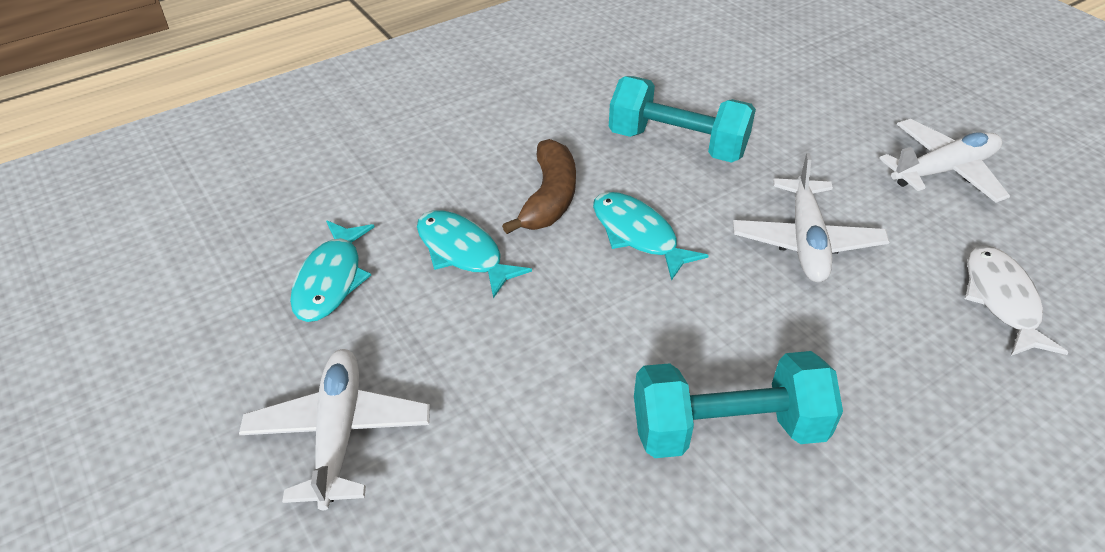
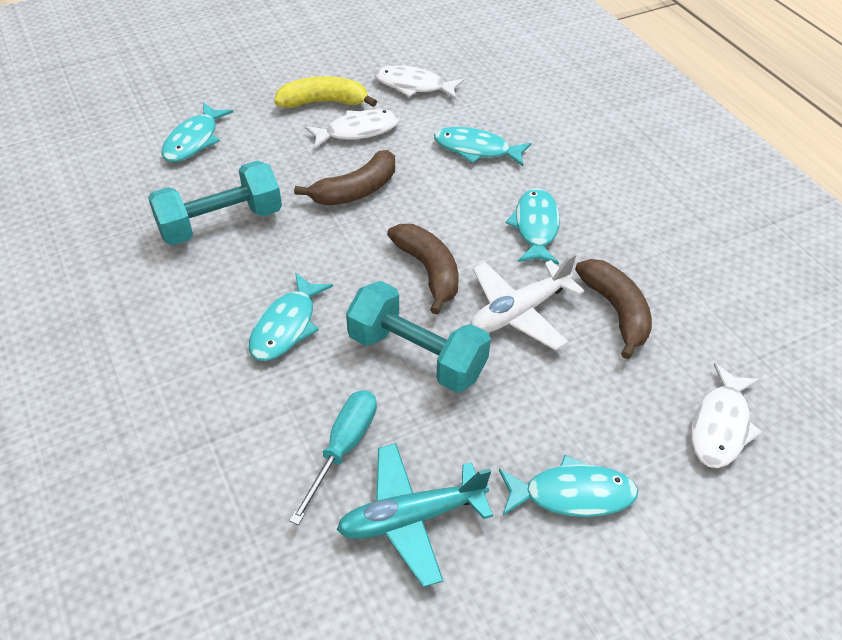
brown banana: 1 -> 3
turquoise fish: 3 -> 5
turquoise plane: 0 -> 1
turquoise screwdriver: 0 -> 1
white fish: 1 -> 3
white plane: 3 -> 1
yellow banana: 0 -> 1

